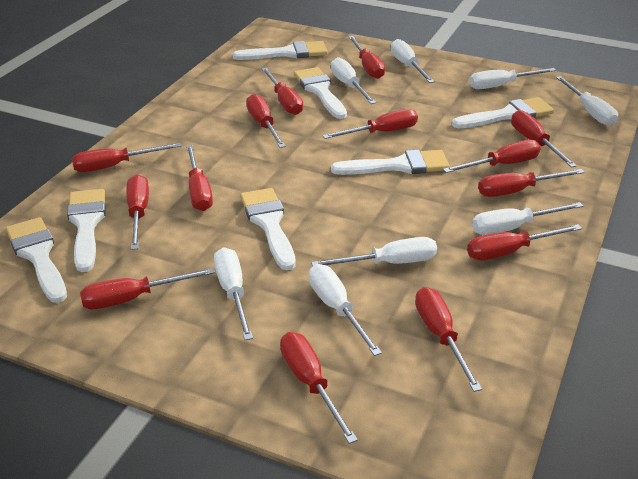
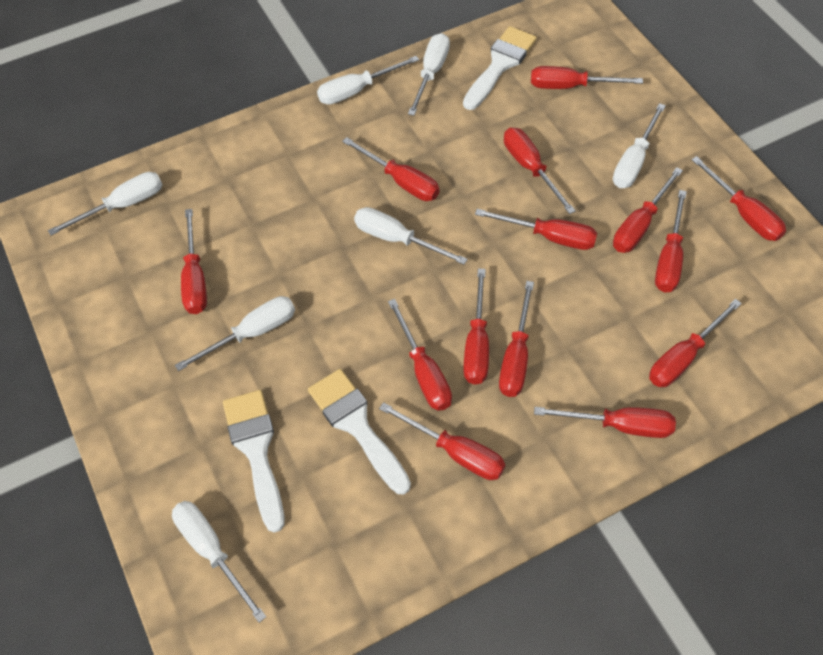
white brush: 7 -> 3
white screwdriver: 8 -> 7

